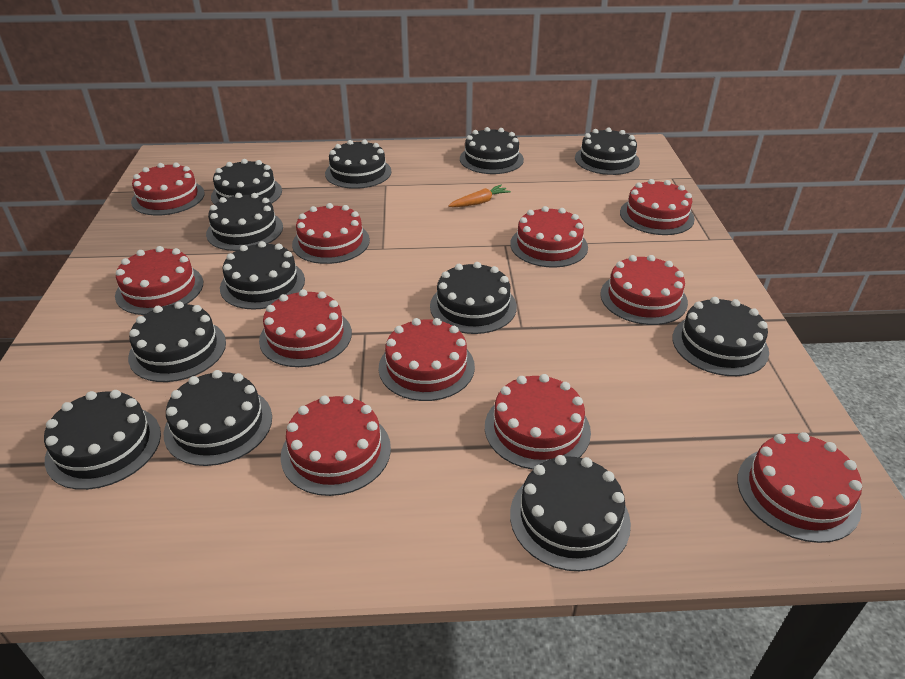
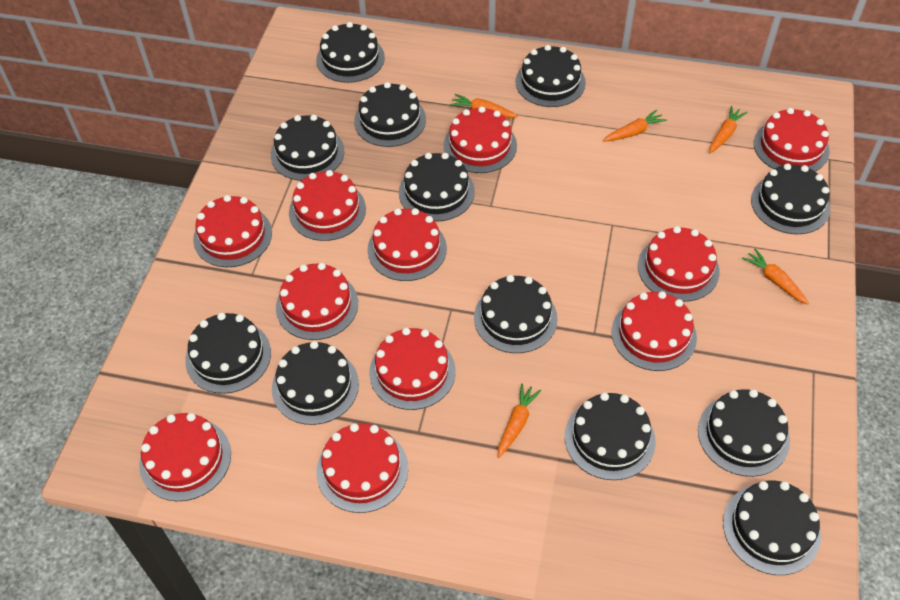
orange carrot: 1 -> 5

